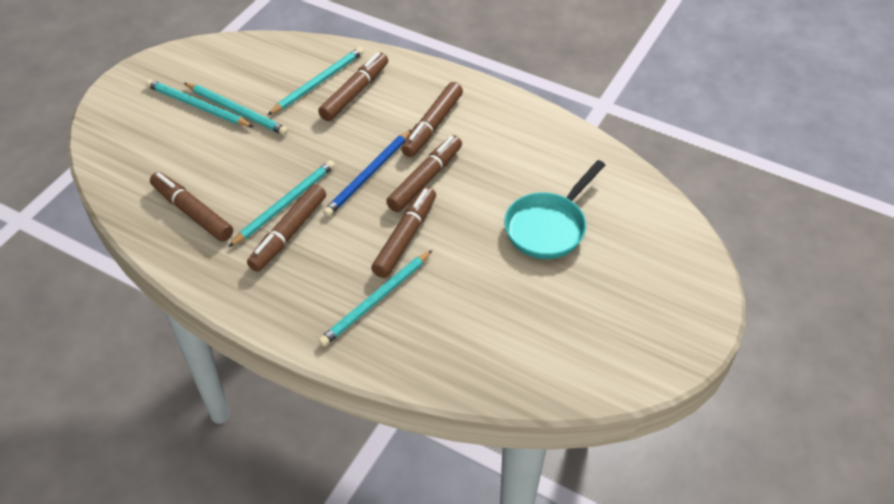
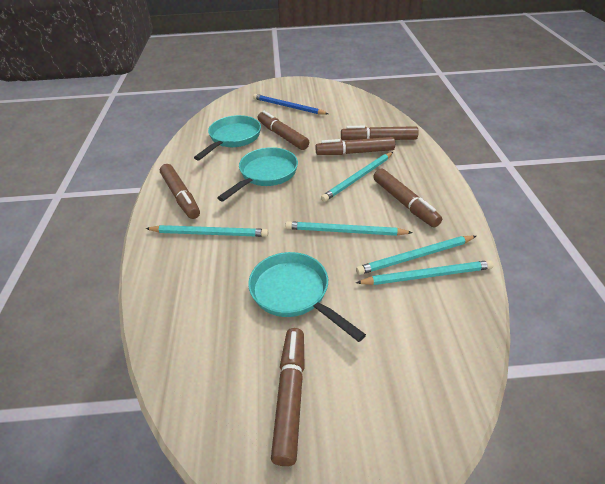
turquoise pan: 1 -> 3

